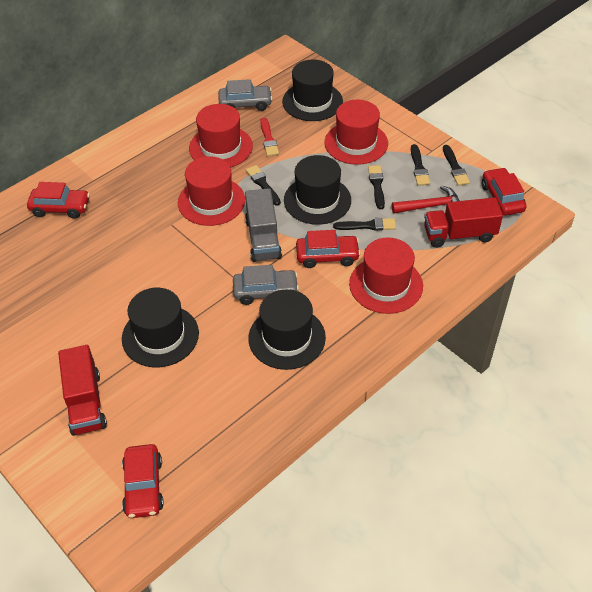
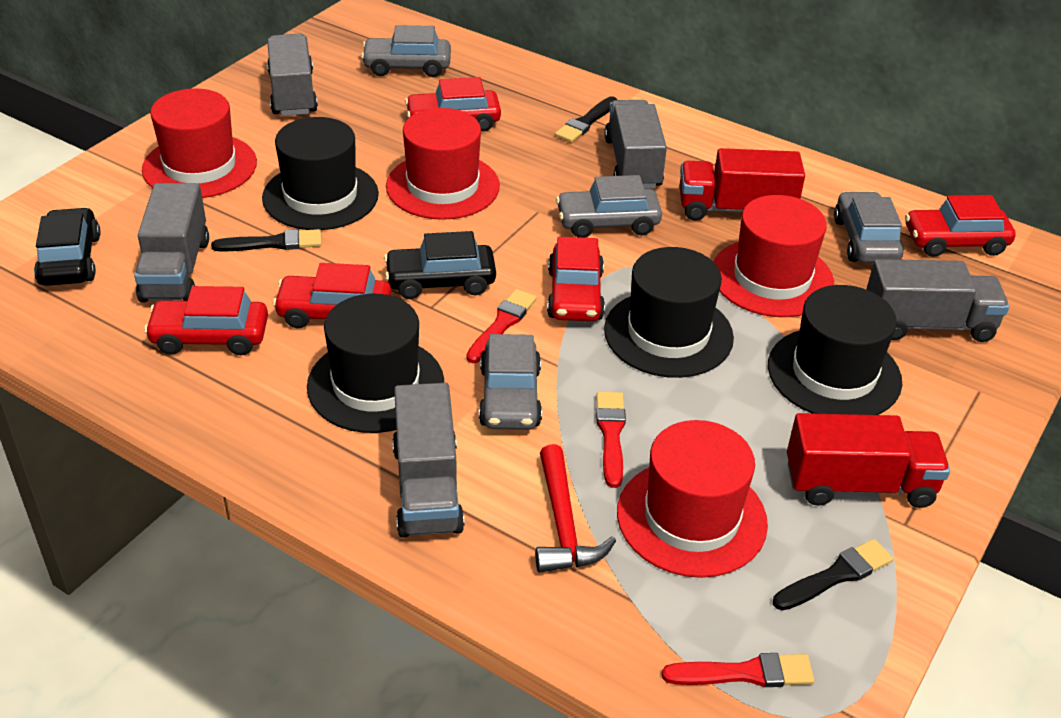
black brush: 5 -> 3
black car: 0 -> 2
grey car: 2 -> 4
grey truck: 1 -> 5
red brush: 1 -> 3
red car: 4 -> 5

